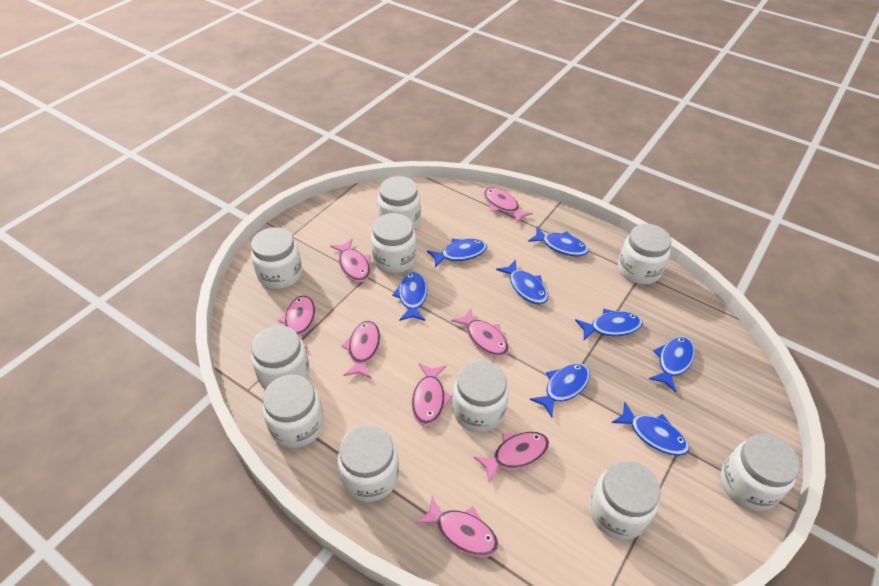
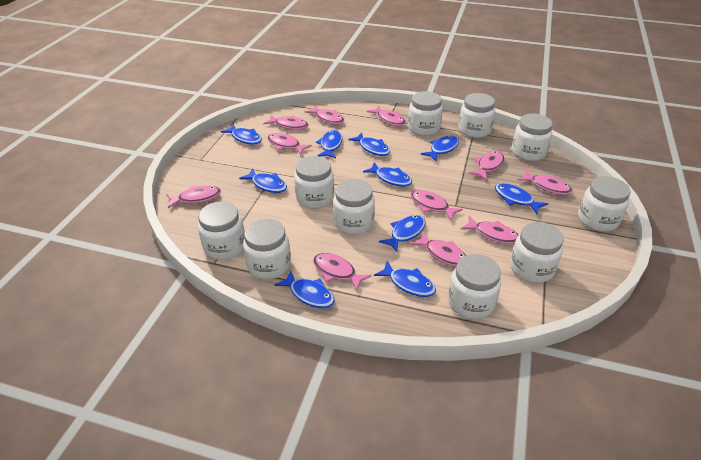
blue fish: 8 -> 10
pink fish: 8 -> 11

